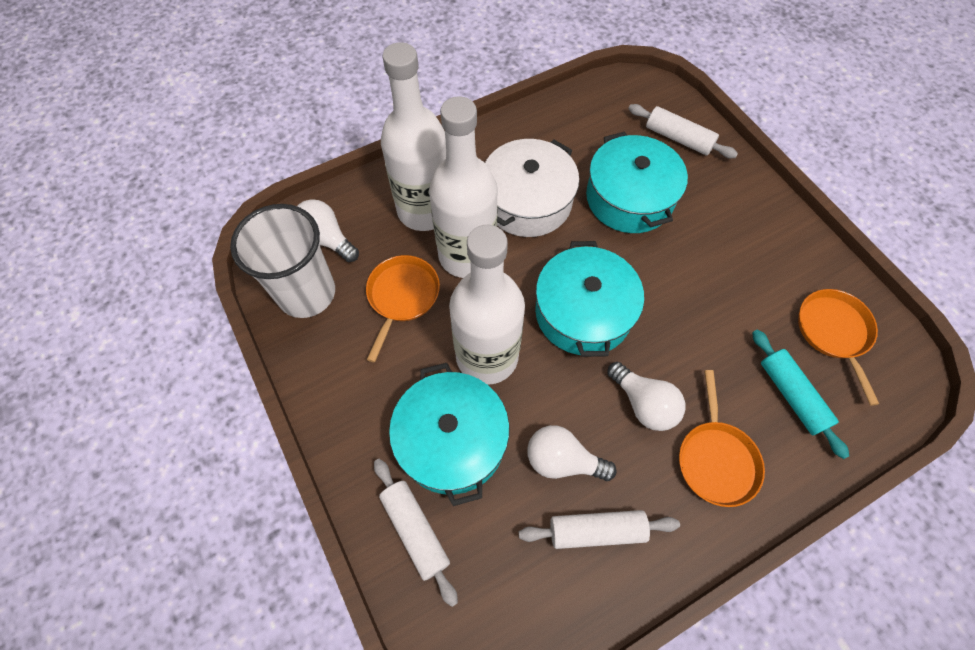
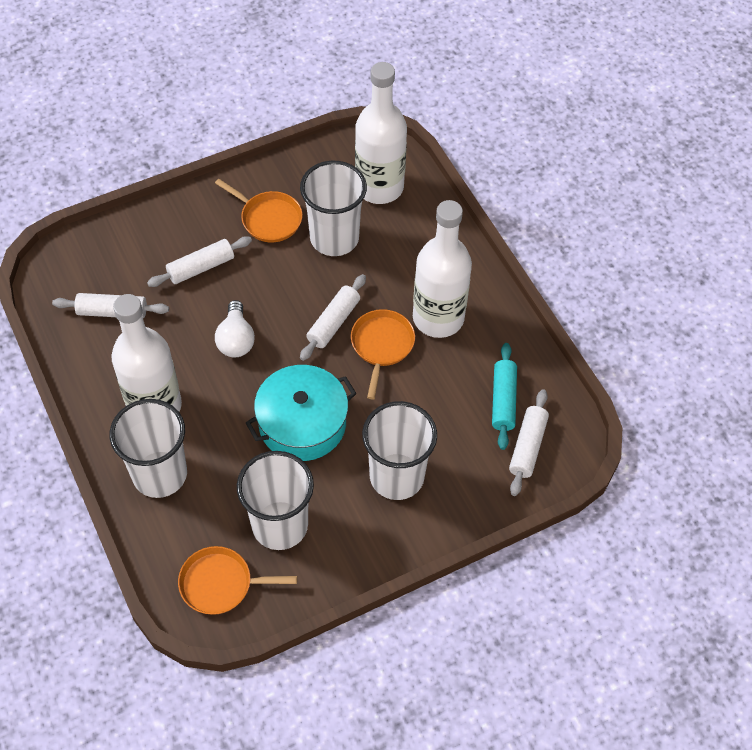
turquoise pot: 3 -> 1
white cup: 1 -> 4
white light bulb: 3 -> 1
white pot: 1 -> 0
white rolling pin: 3 -> 4

